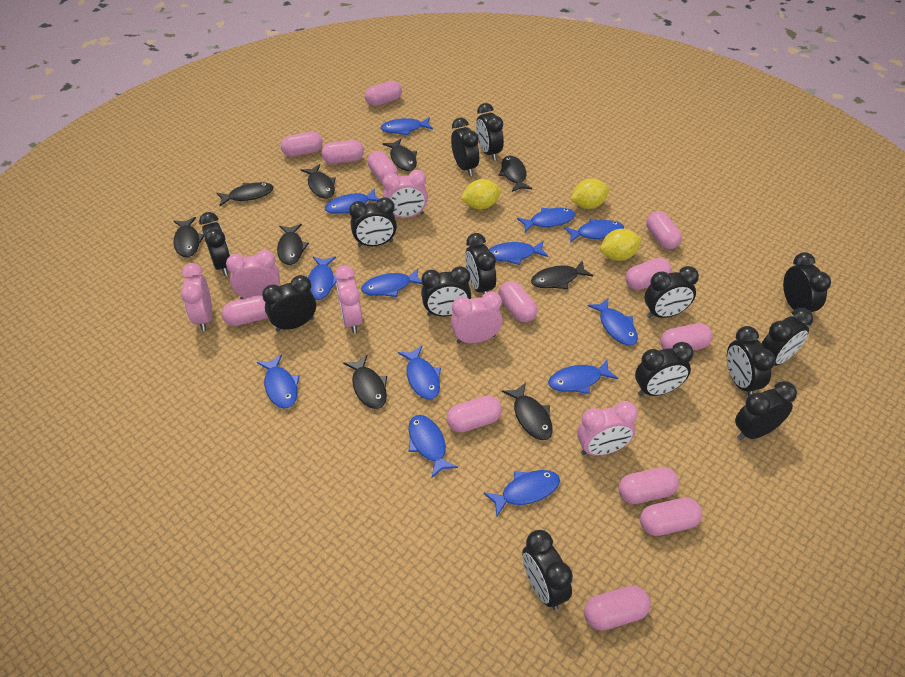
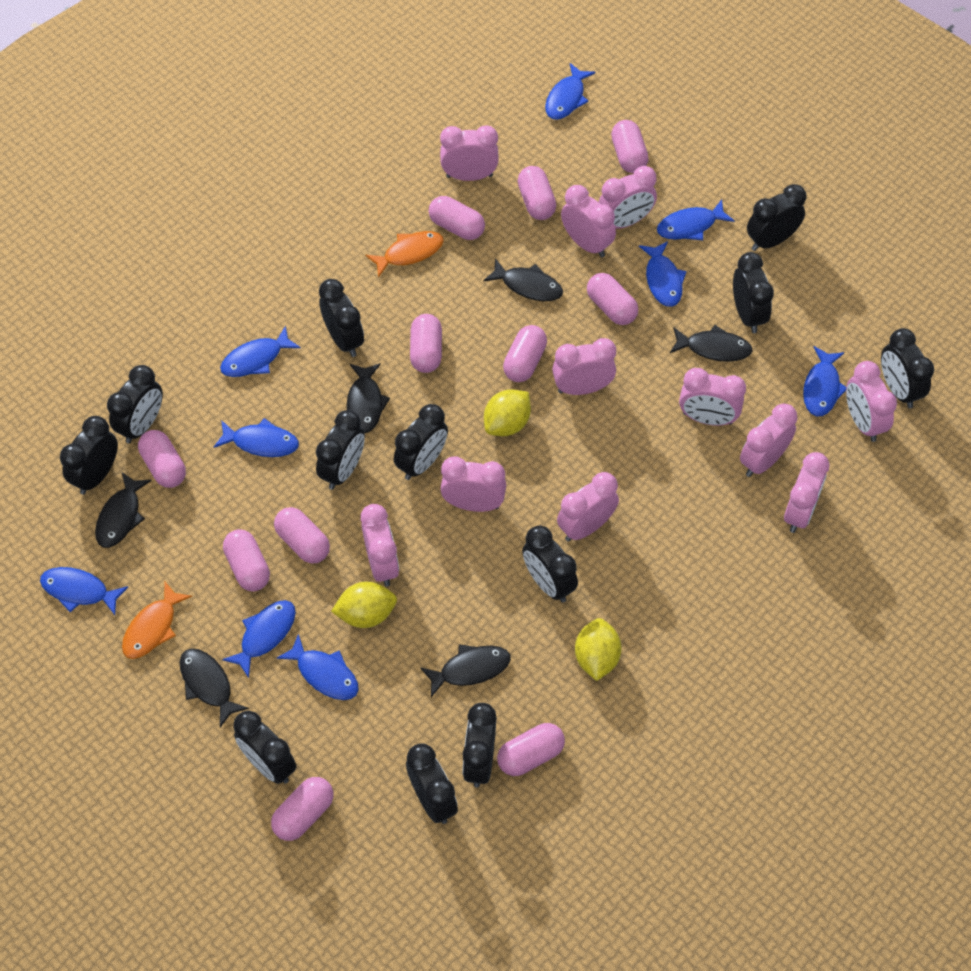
black clock: 14 -> 12
black fish: 9 -> 6
blue fish: 13 -> 9
orange fish: 0 -> 2
pink capsule: 13 -> 11
pink clock: 6 -> 11

